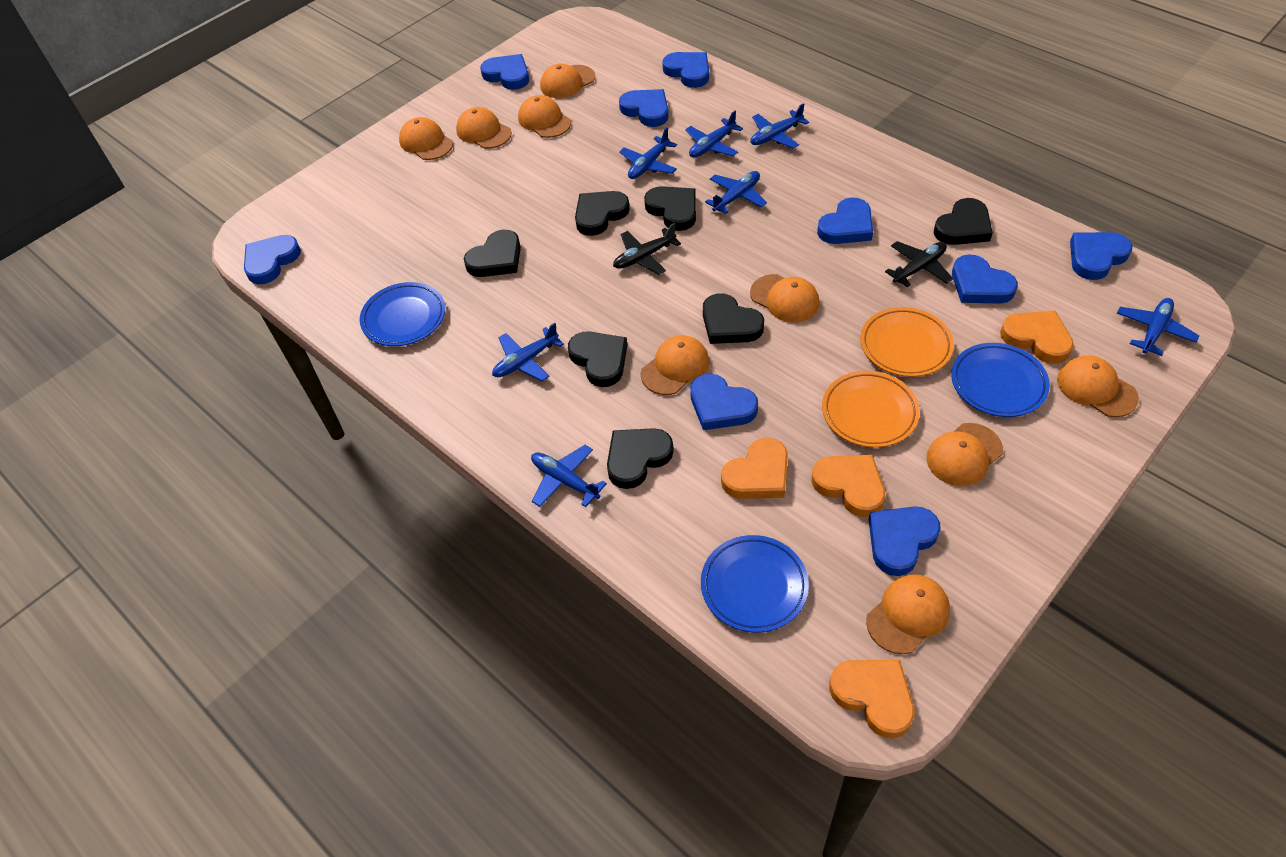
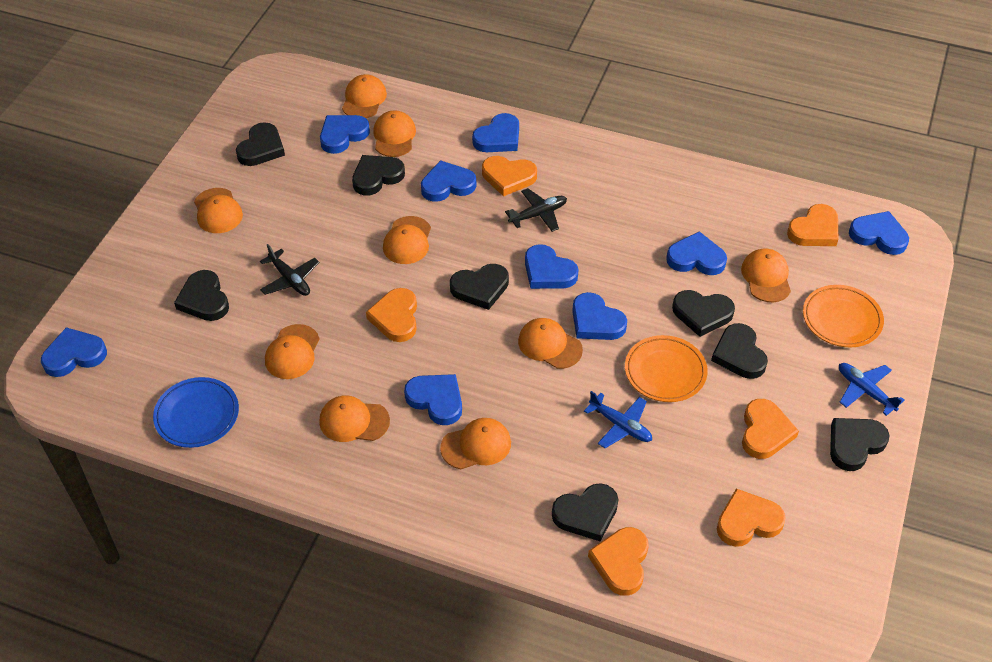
black heart: 7 -> 8
blue plane: 7 -> 2
blue plate: 3 -> 1
orange heart: 4 -> 6

